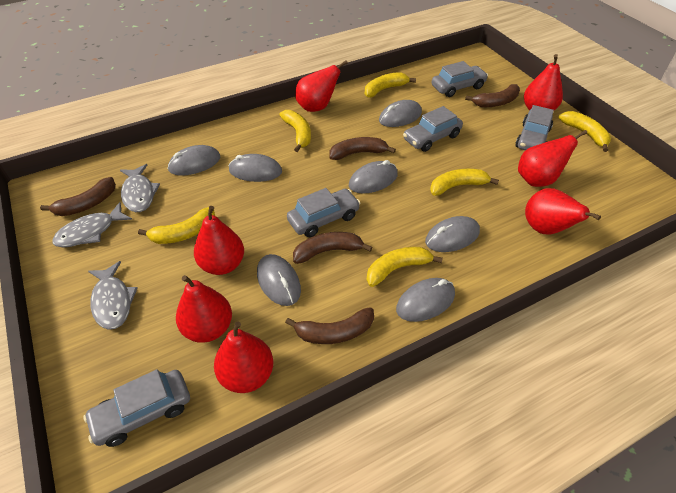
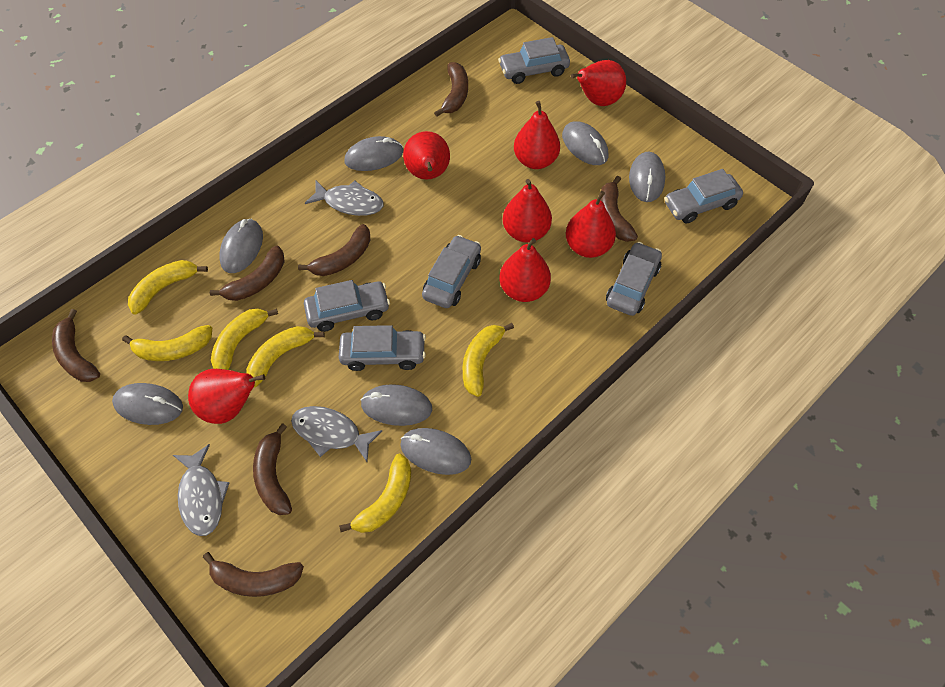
brown banana: 5 -> 7
grey car: 5 -> 6

